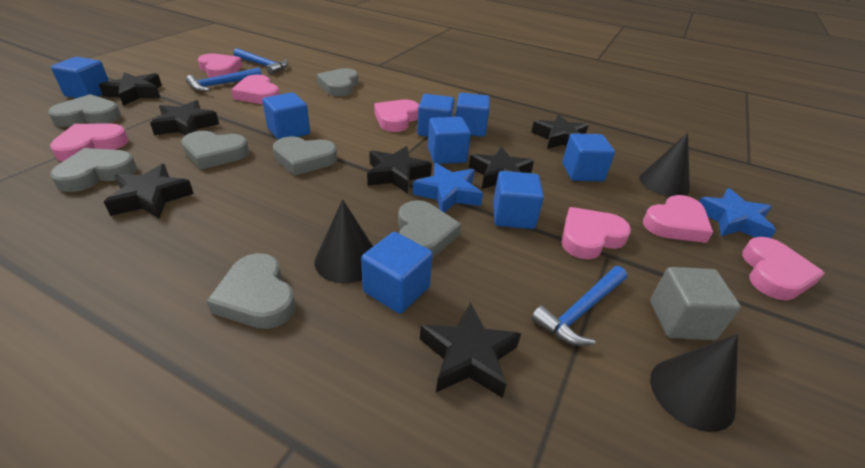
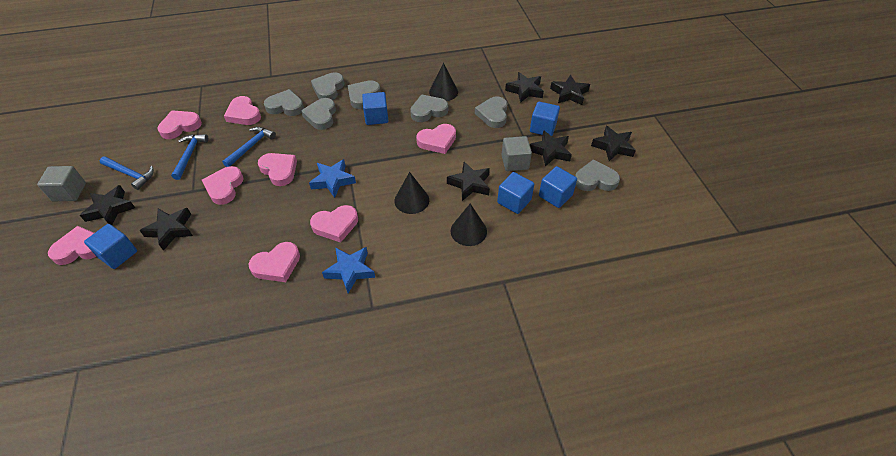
blue cube: 8 -> 5
grey cube: 1 -> 2
pink heart: 7 -> 8

